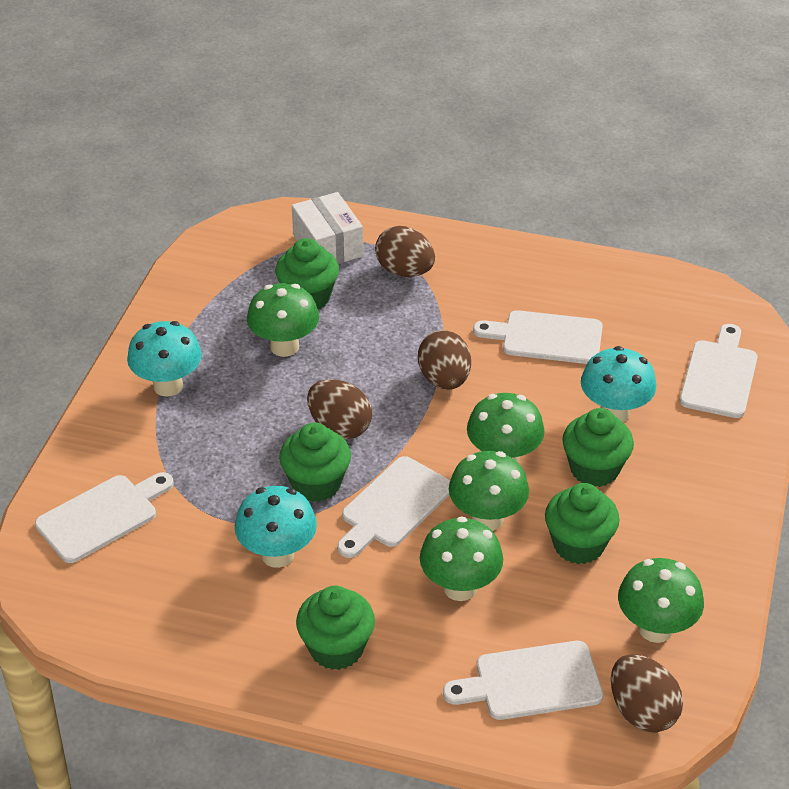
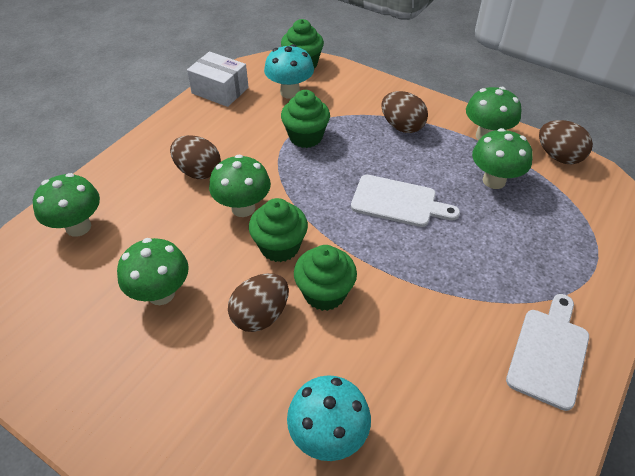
green cupcake: 5 -> 4
turquoise mushroom: 3 -> 2
white cutting board: 5 -> 2

